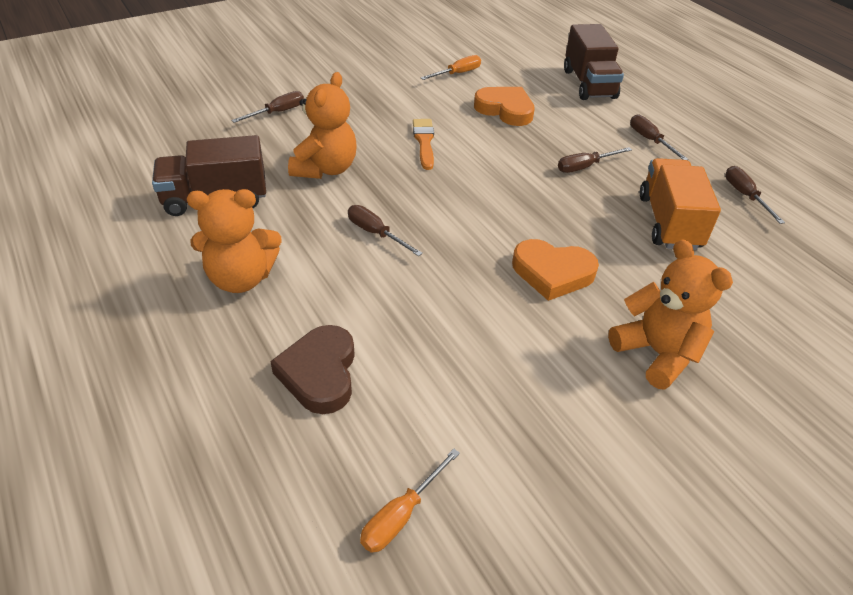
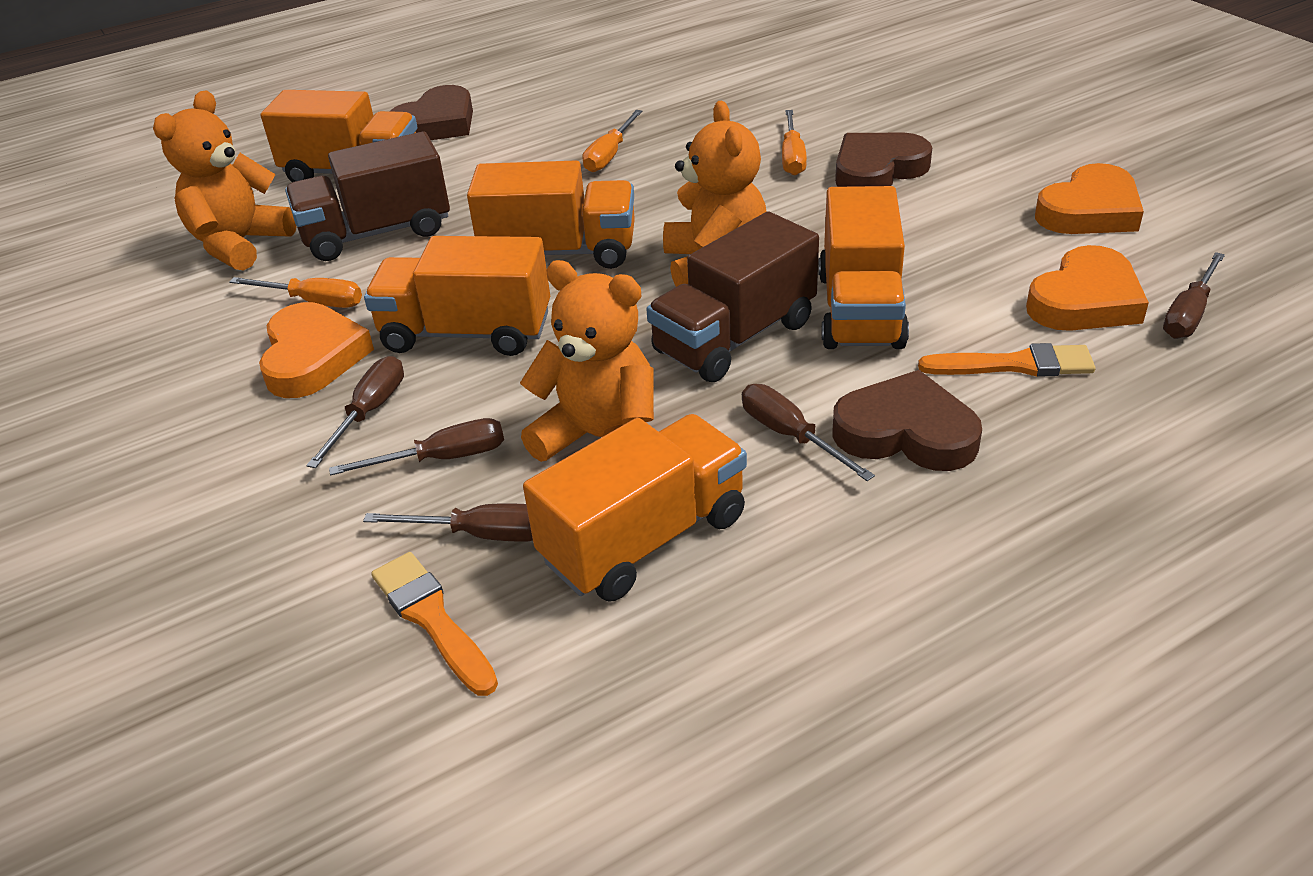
brown heart: 1 -> 3
orange brush: 1 -> 2
orange heart: 2 -> 3
orange screwdriver: 2 -> 3
orange truck: 1 -> 5

